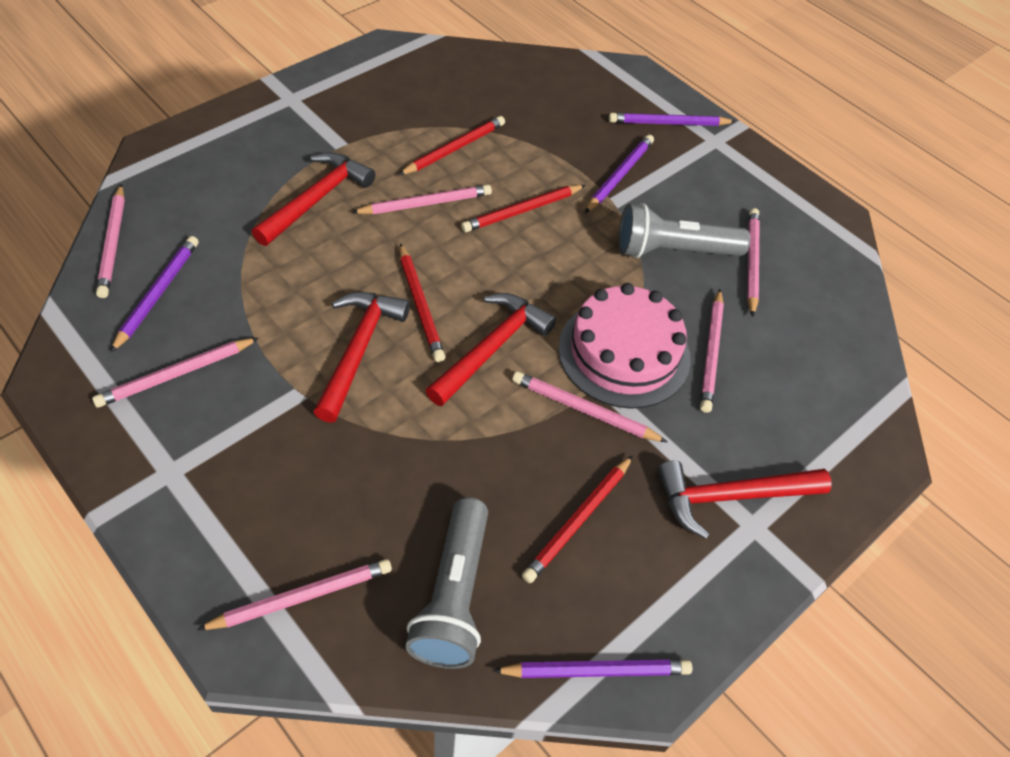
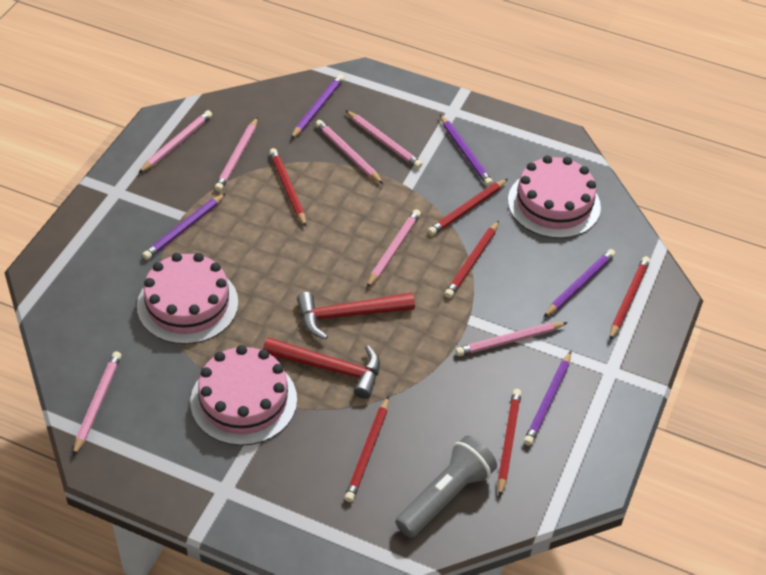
grey flashlight: 2 -> 1
pink cake: 1 -> 3
purple pencil: 4 -> 5
red hammer: 4 -> 2
red pencil: 4 -> 6

